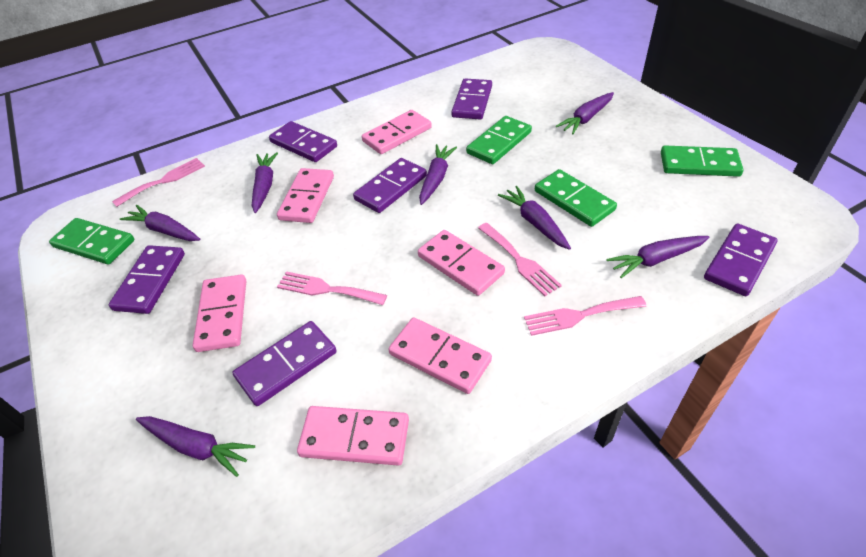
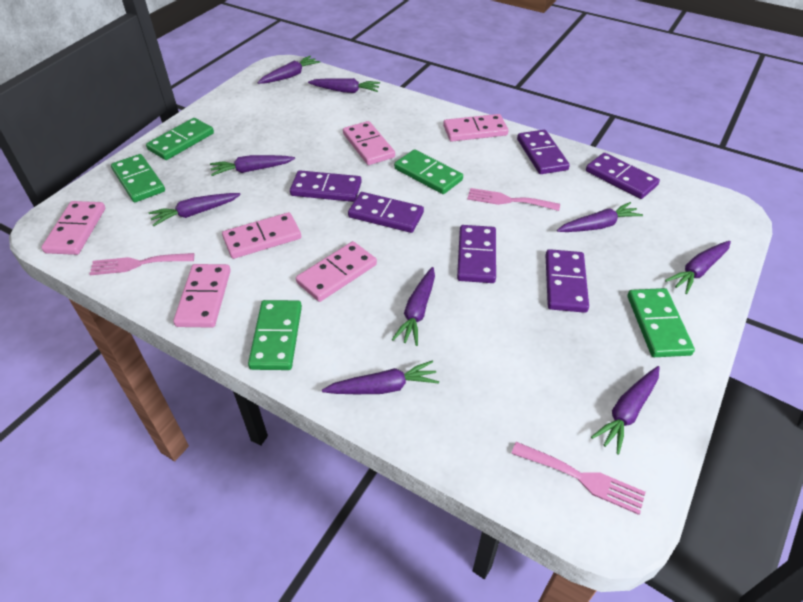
green domino: 4 -> 5
pink fork: 4 -> 3
purple carrot: 7 -> 9

